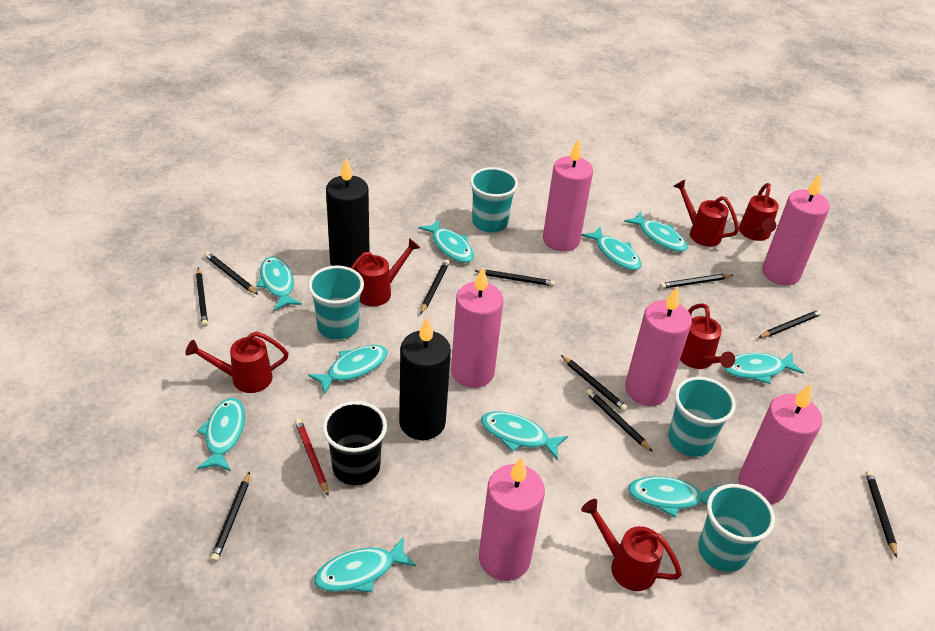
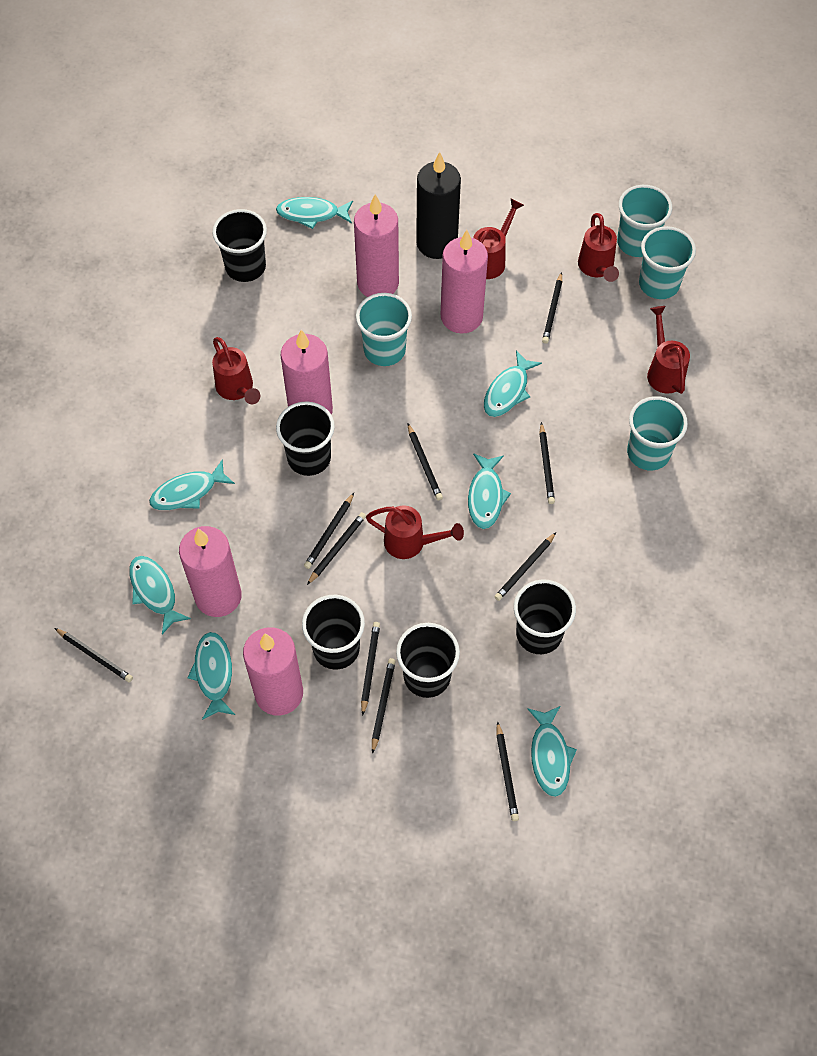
black candle: 2 -> 1
black cup: 1 -> 5
pink candle: 6 -> 5
red pencil: 1 -> 0
red watering can: 6 -> 5
turquoise fish: 10 -> 7

